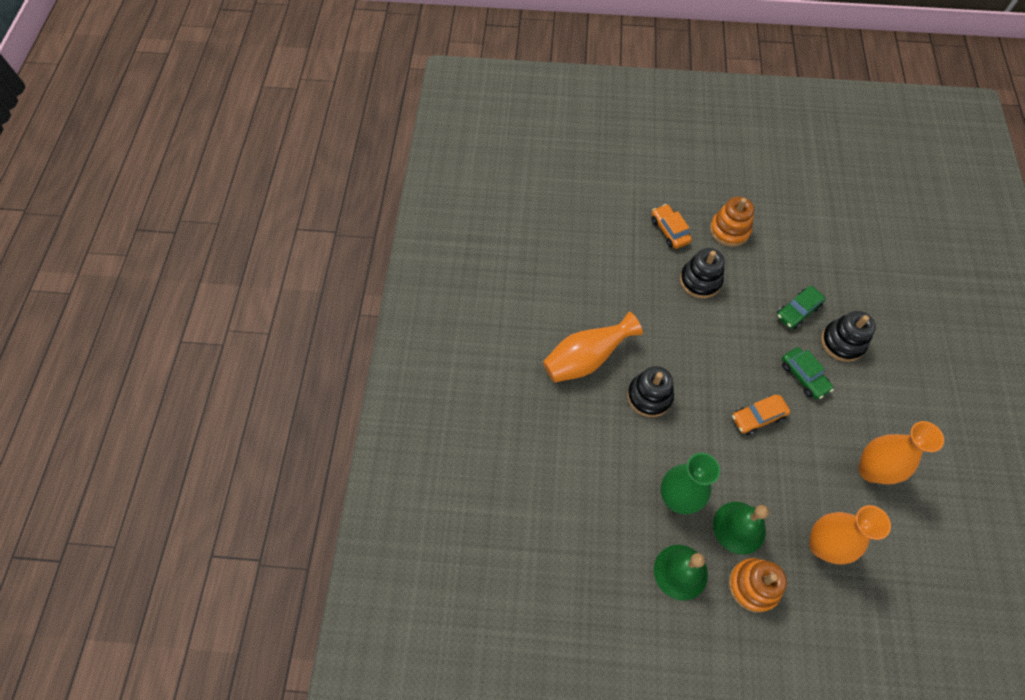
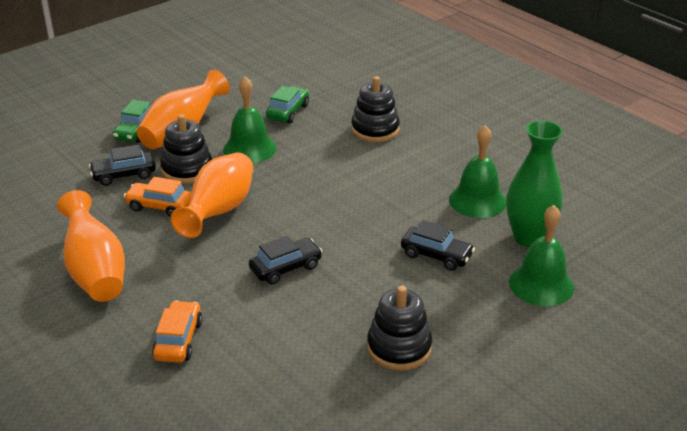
black car: 0 -> 3
green bell: 2 -> 3
orange stacking toy: 2 -> 0

